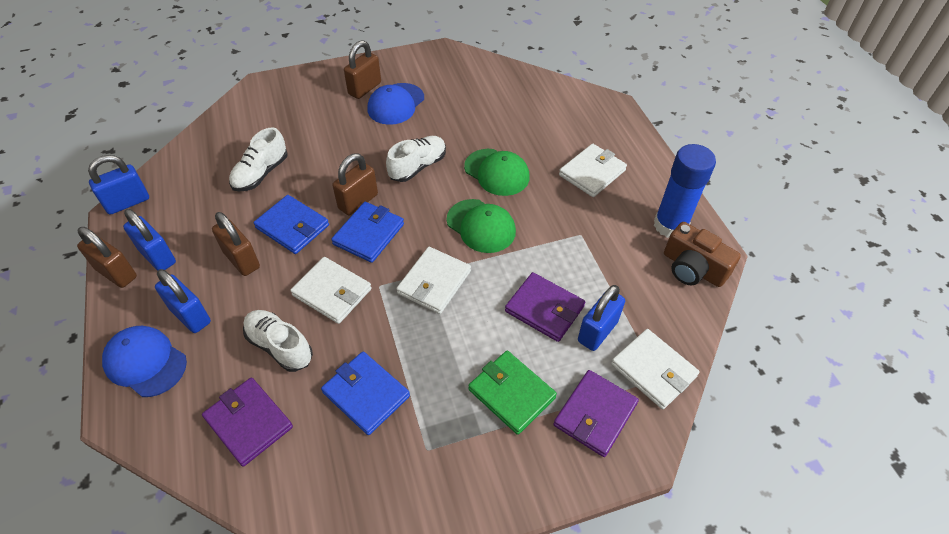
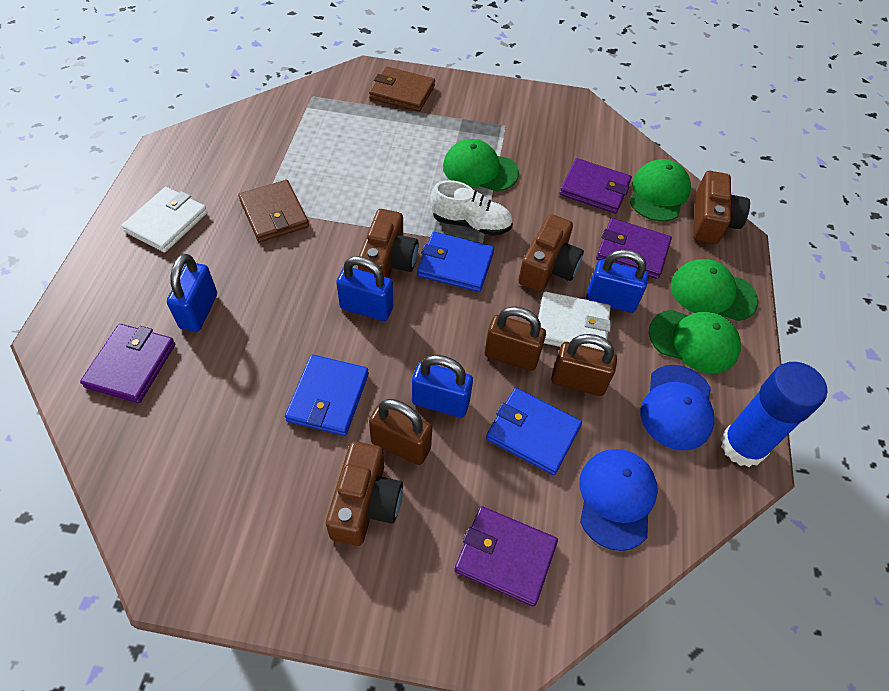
brown camera: 1 -> 4
brown padlock: 4 -> 3
brown wallet: 0 -> 2
green cap: 2 -> 4
green wallet: 1 -> 0
purple wallet: 3 -> 4
white shoe: 3 -> 1
white wallet: 4 -> 2

